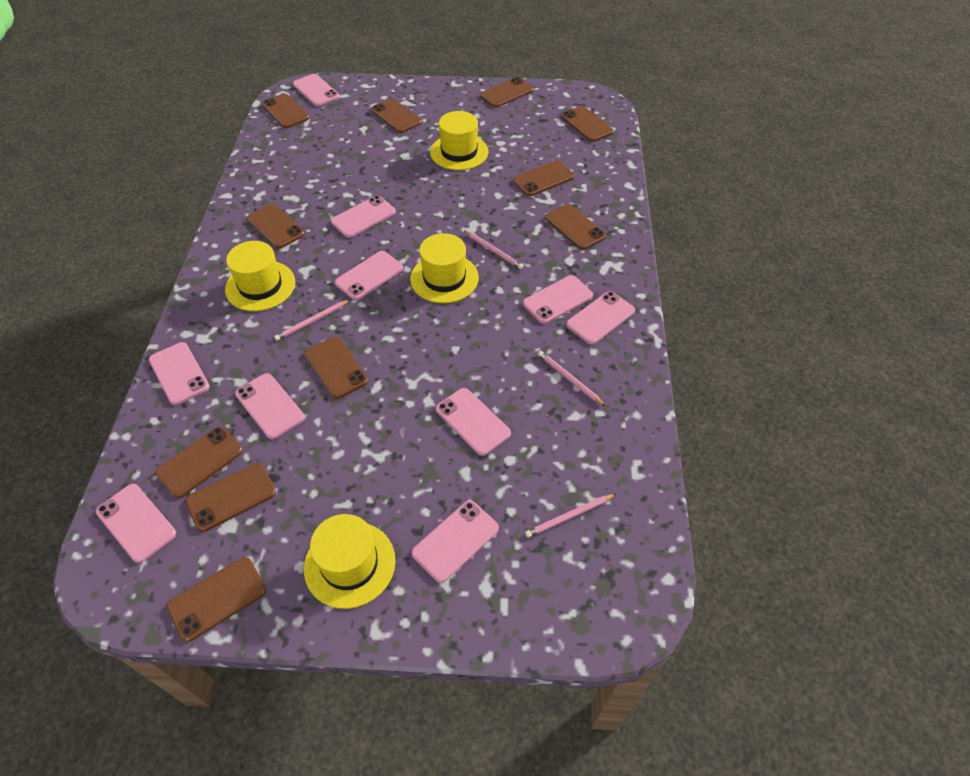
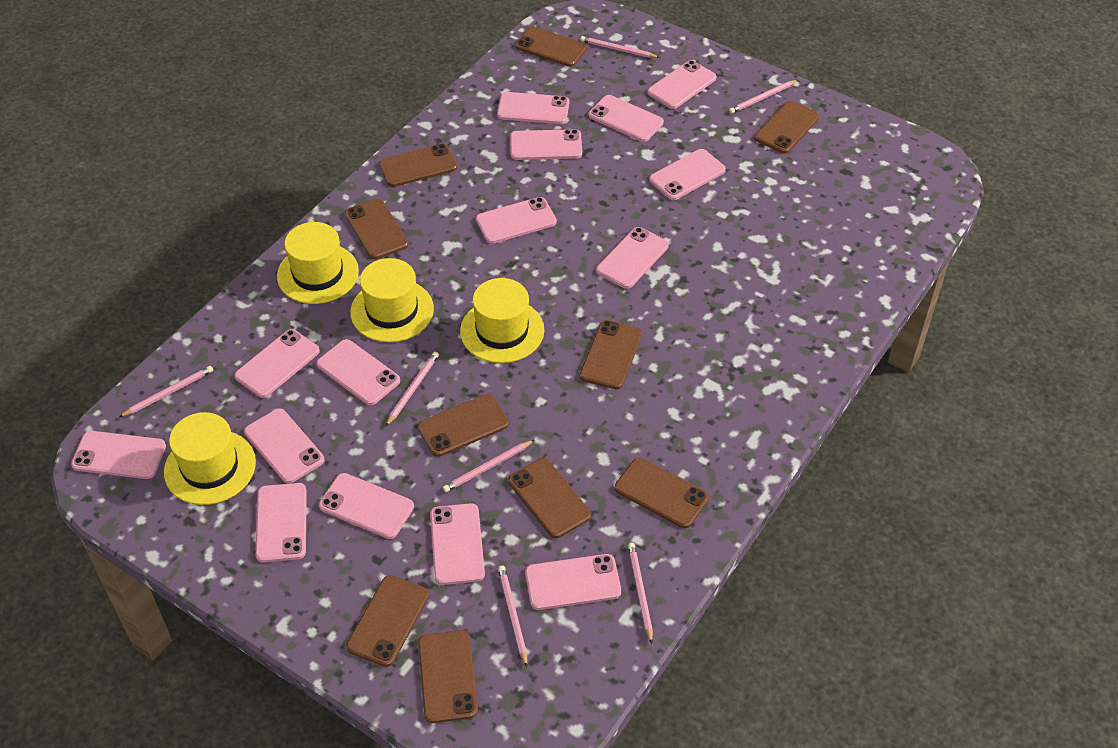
brown phone: 11 -> 10
pink pencil: 4 -> 7
pink phone: 10 -> 15

